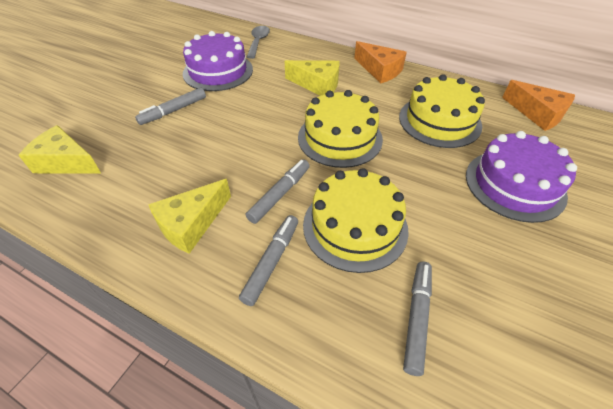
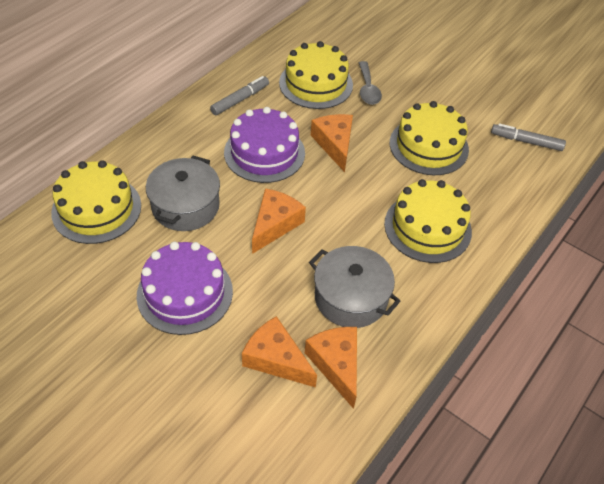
grey marker: 4 -> 2
grey pot: 0 -> 2
orange cheese: 2 -> 4
yellow cake: 3 -> 4
yellow cheese: 3 -> 0

